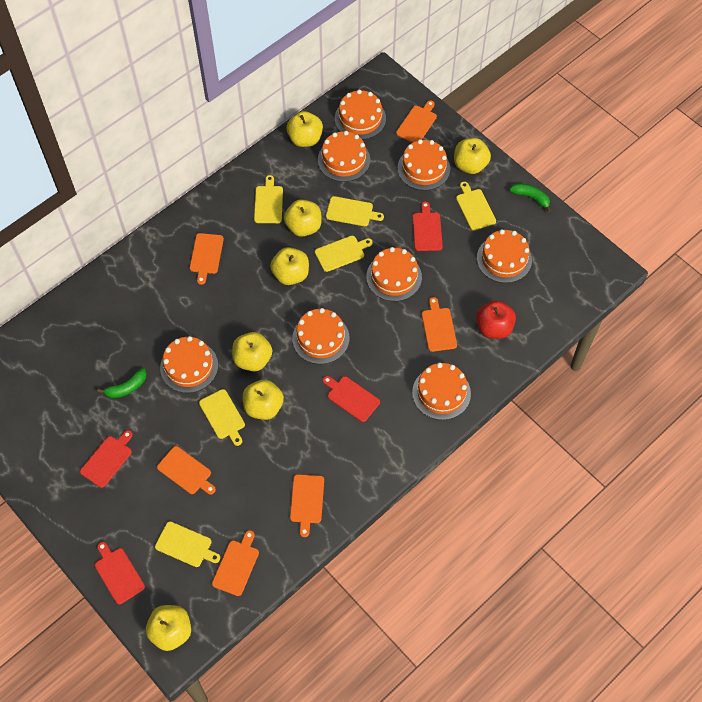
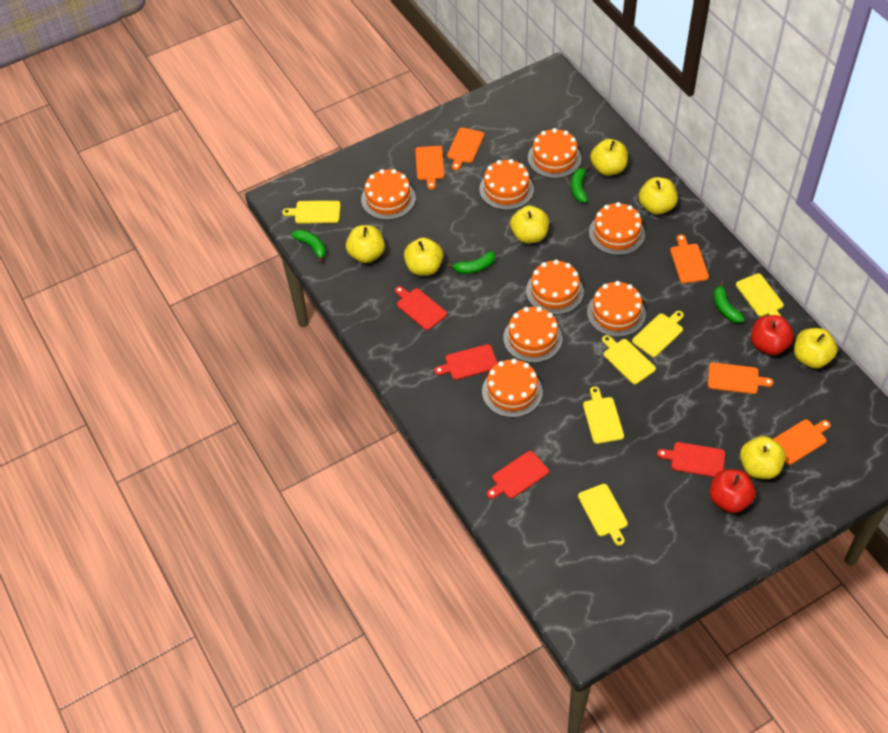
green banana: 2 -> 4
orange cutting board: 6 -> 5
red apple: 1 -> 2

